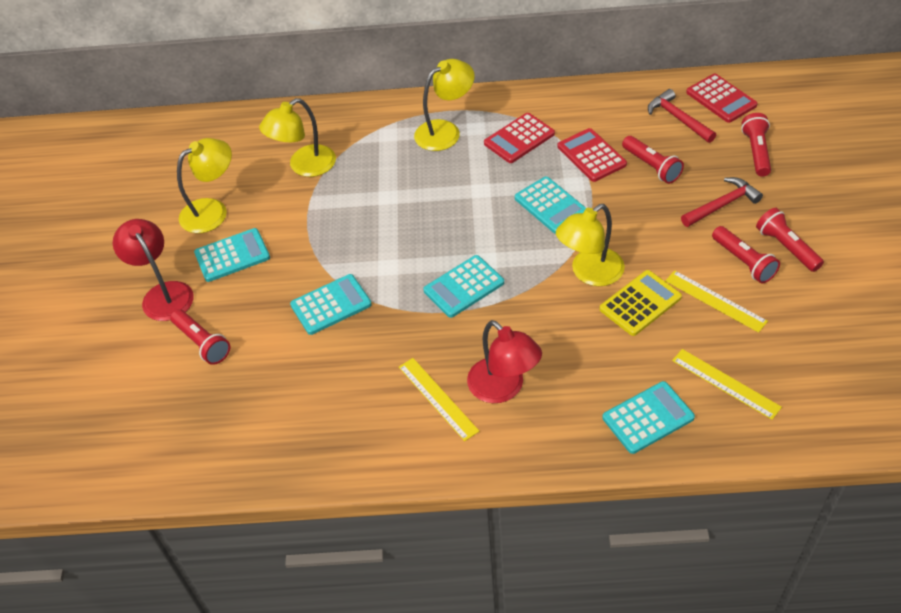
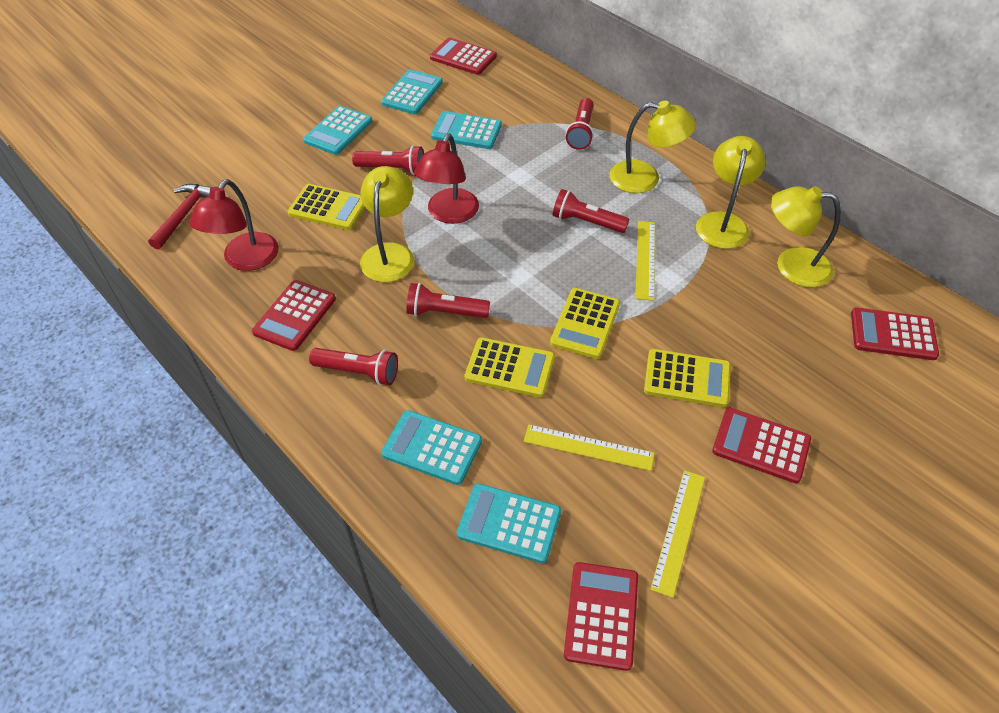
red calculator: 3 -> 5
red hammer: 2 -> 1
yellow calculator: 1 -> 4

